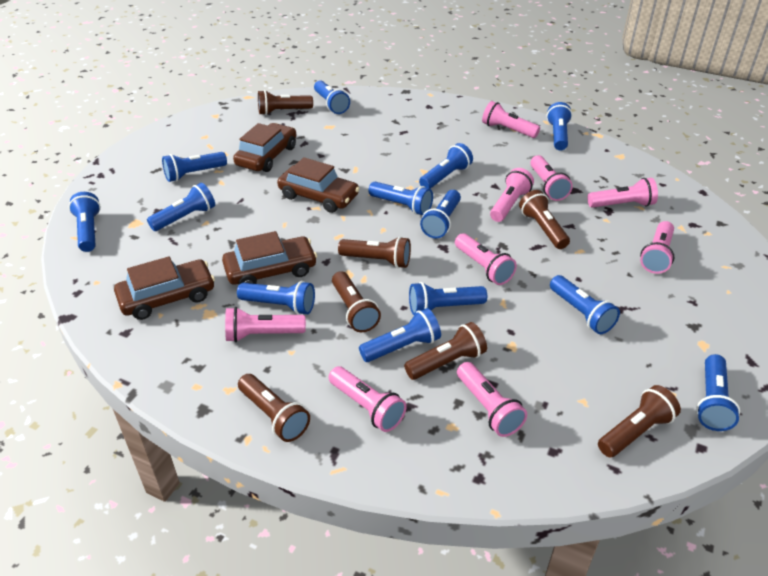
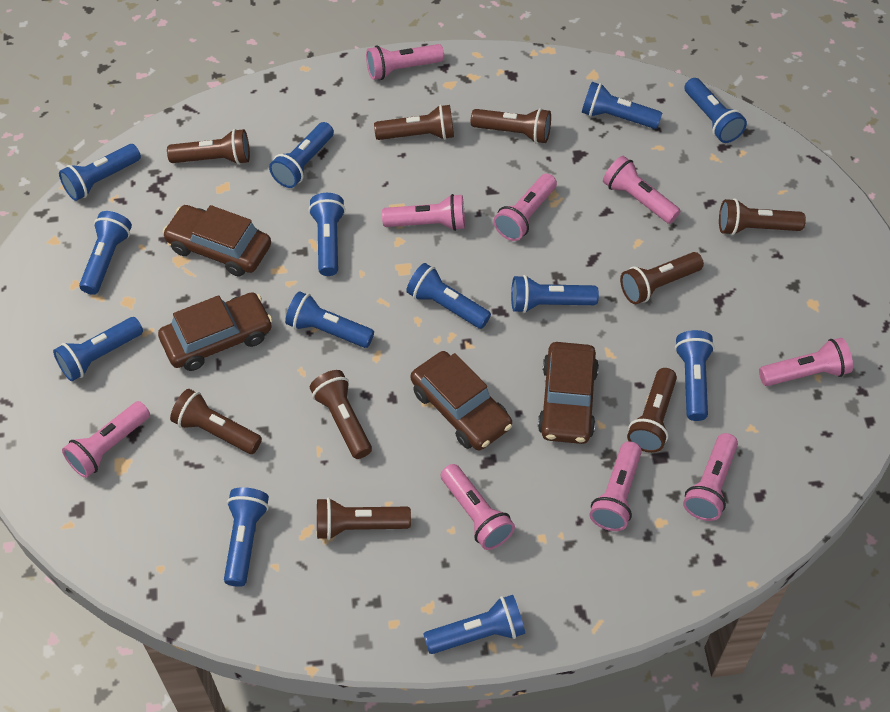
brown flashlight: 7 -> 9

